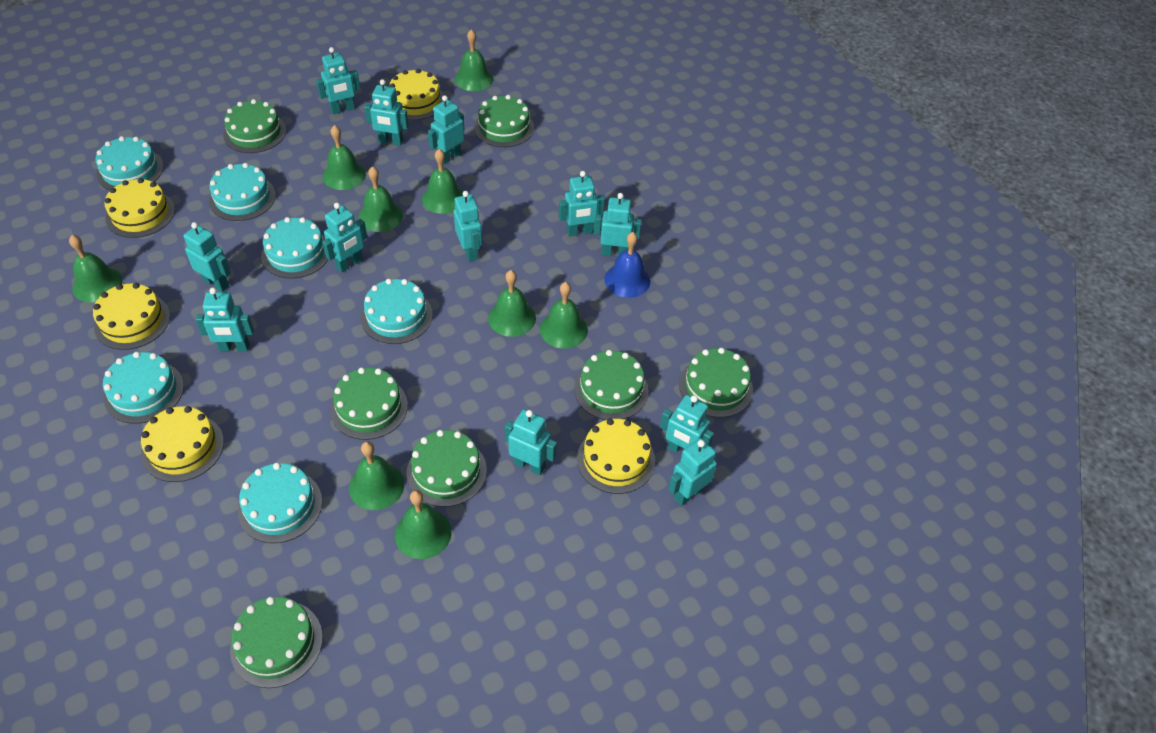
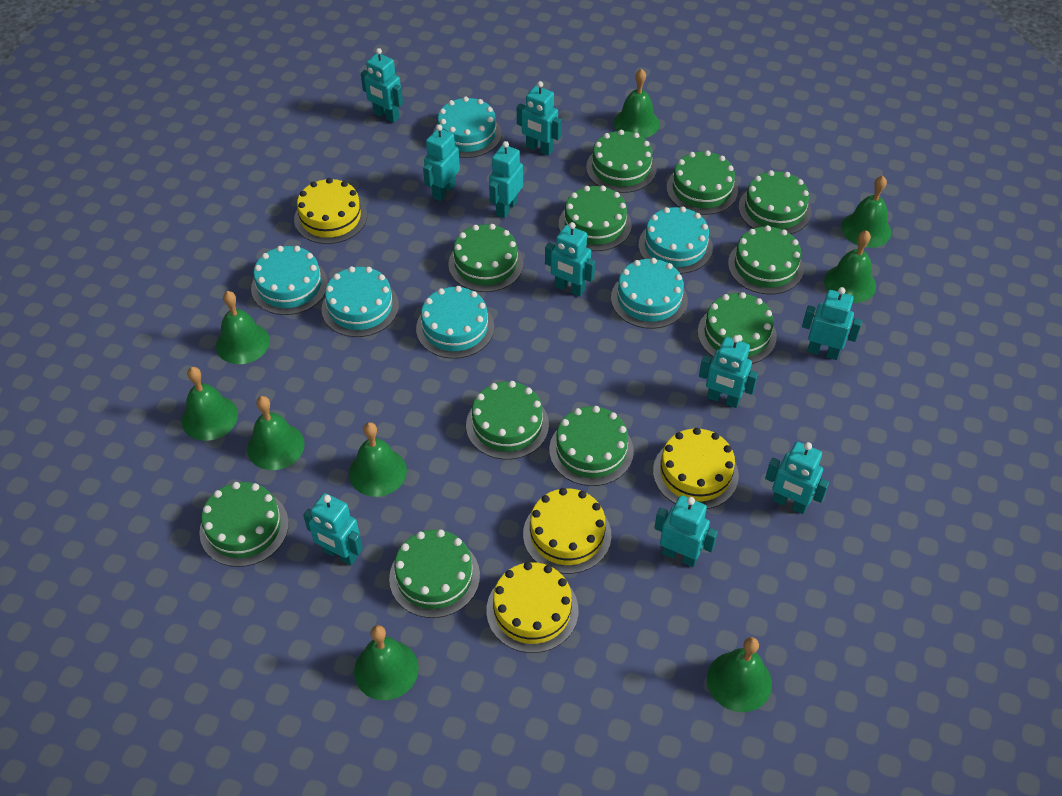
blue bell: 1 -> 0
green cake: 7 -> 11
turquoise robot: 12 -> 10
yellow cake: 5 -> 4

